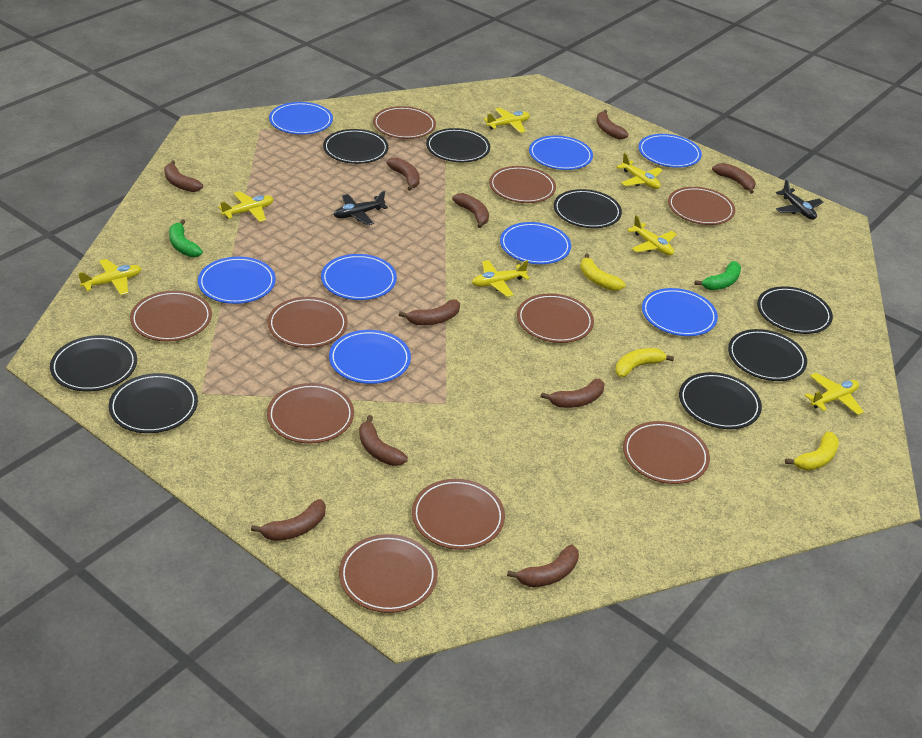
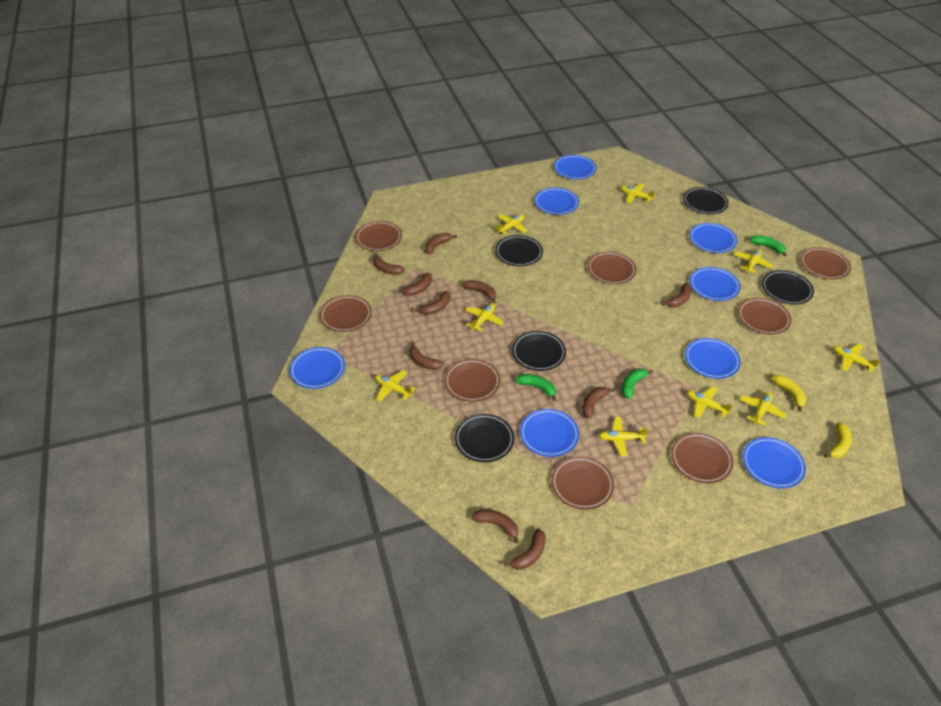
black plane: 2 -> 0
black plate: 8 -> 5
brown plate: 10 -> 8
green banana: 2 -> 3
yellow banana: 3 -> 2
yellow plane: 7 -> 9

